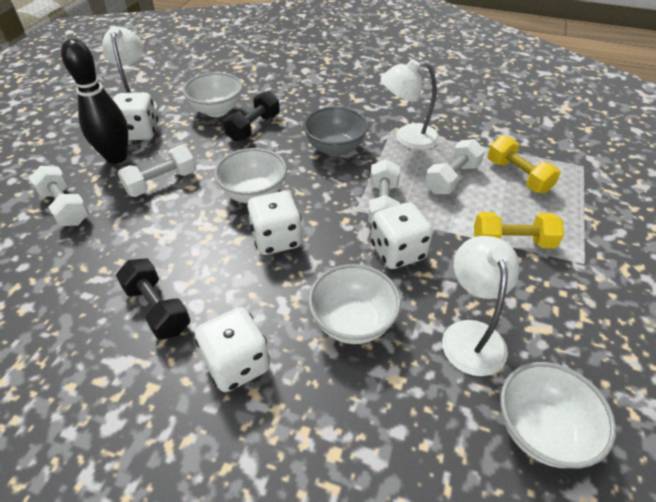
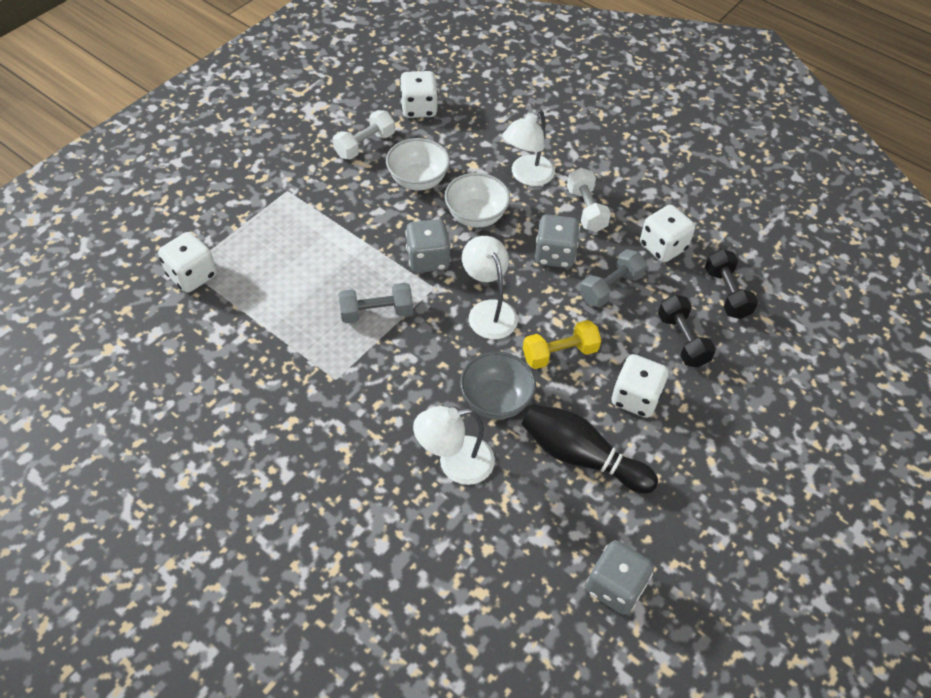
grey dice: 0 -> 3
grey dumbbell: 0 -> 2
white bowl: 4 -> 2
white dumbbell: 4 -> 2
yellow dumbbell: 2 -> 1

